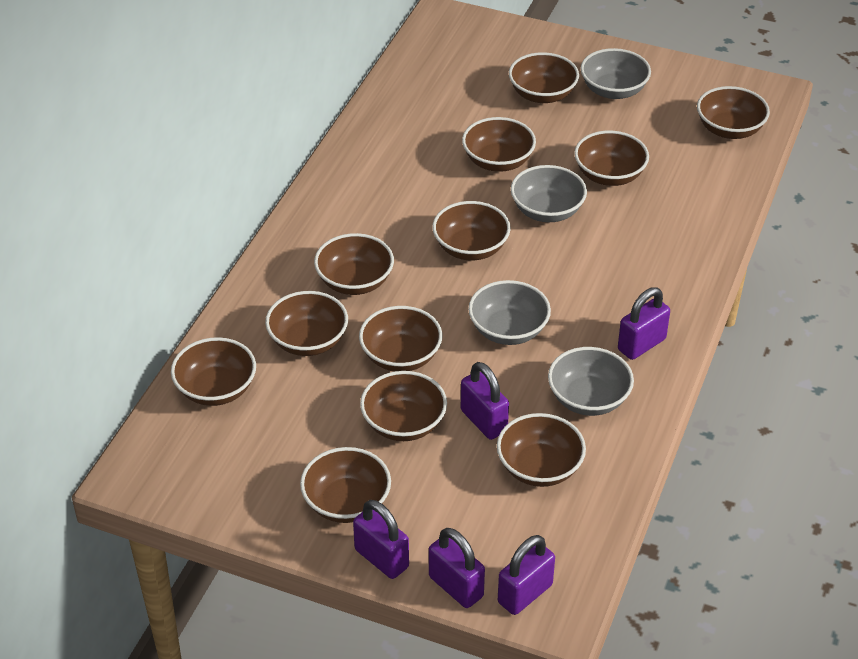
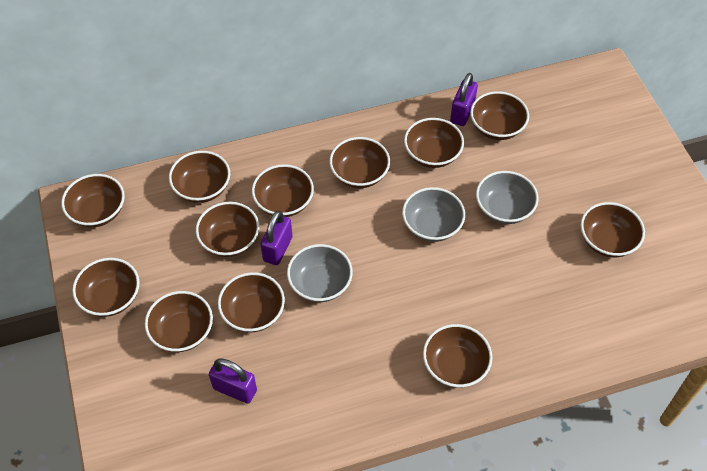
grey bowl: 4 -> 3
purple padlock: 5 -> 3

